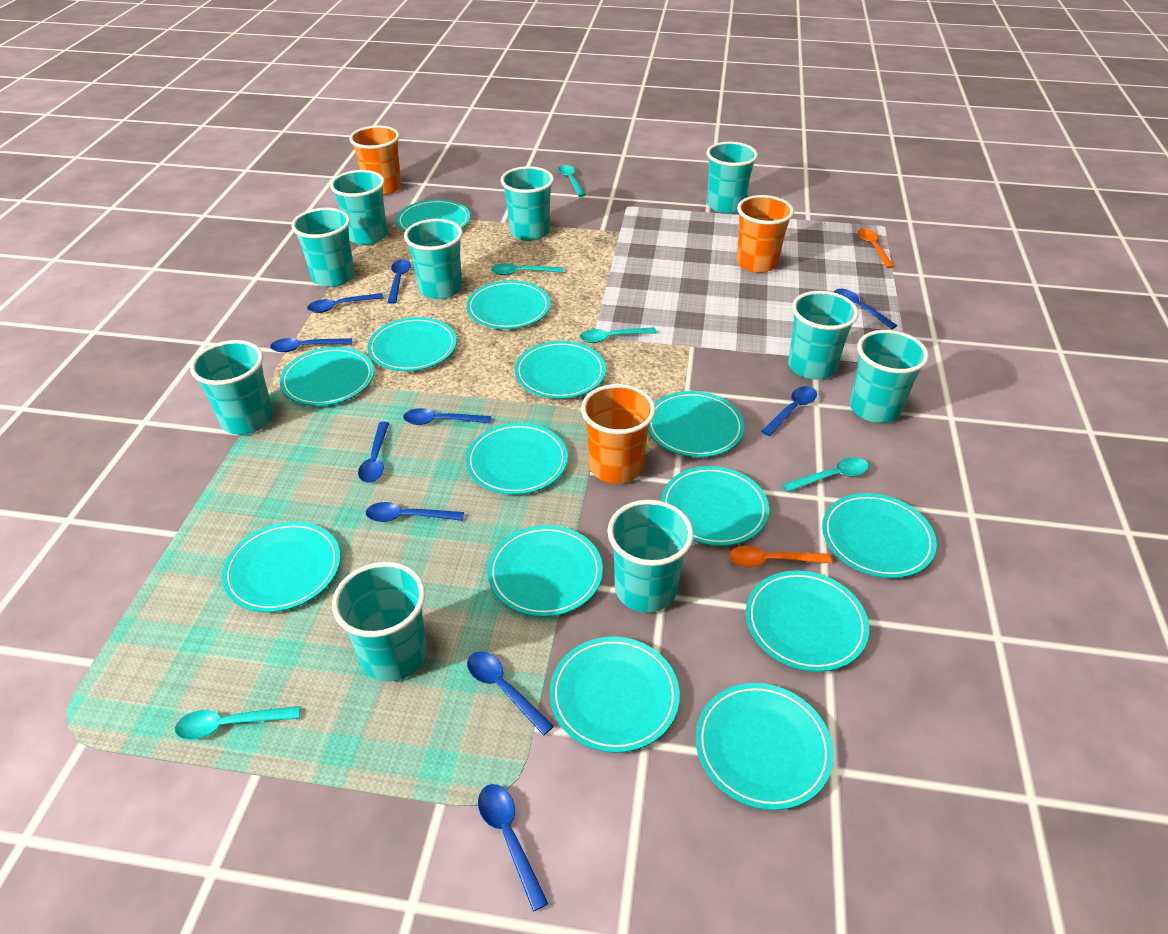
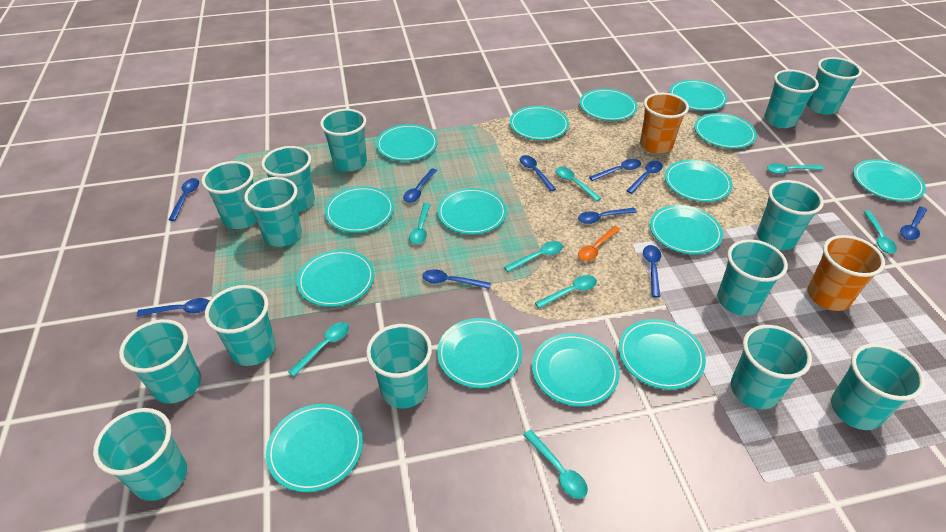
orange cup: 3 -> 2
orange spoon: 2 -> 1
turquoise cup: 10 -> 14
turquoise plate: 14 -> 15
turquoise spoon: 5 -> 8

